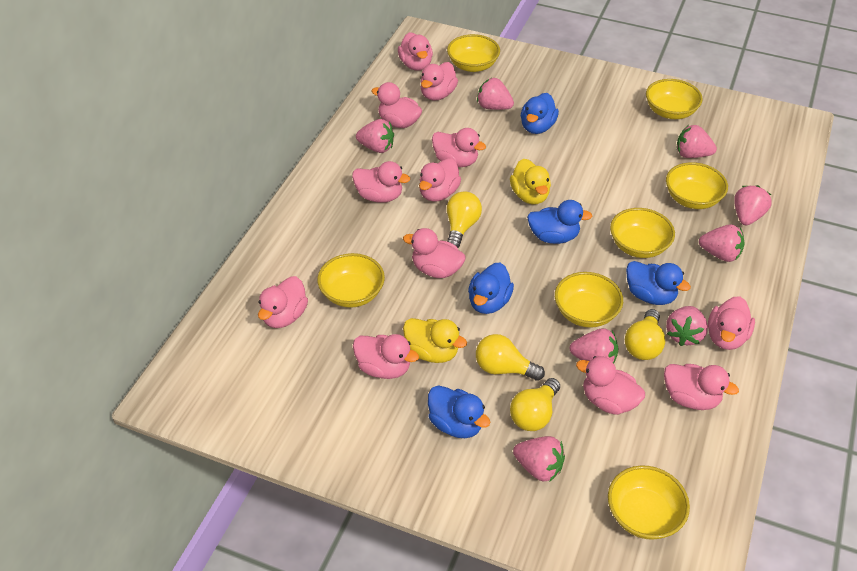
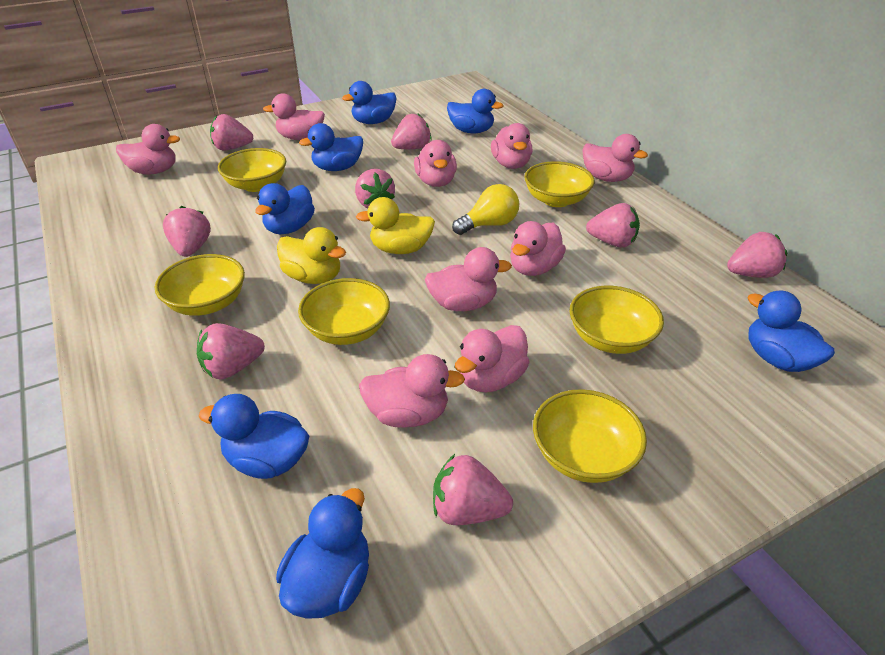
blue duck: 5 -> 7
pink duck: 12 -> 9
yellow bowl: 7 -> 6
yellow light bulb: 4 -> 1

